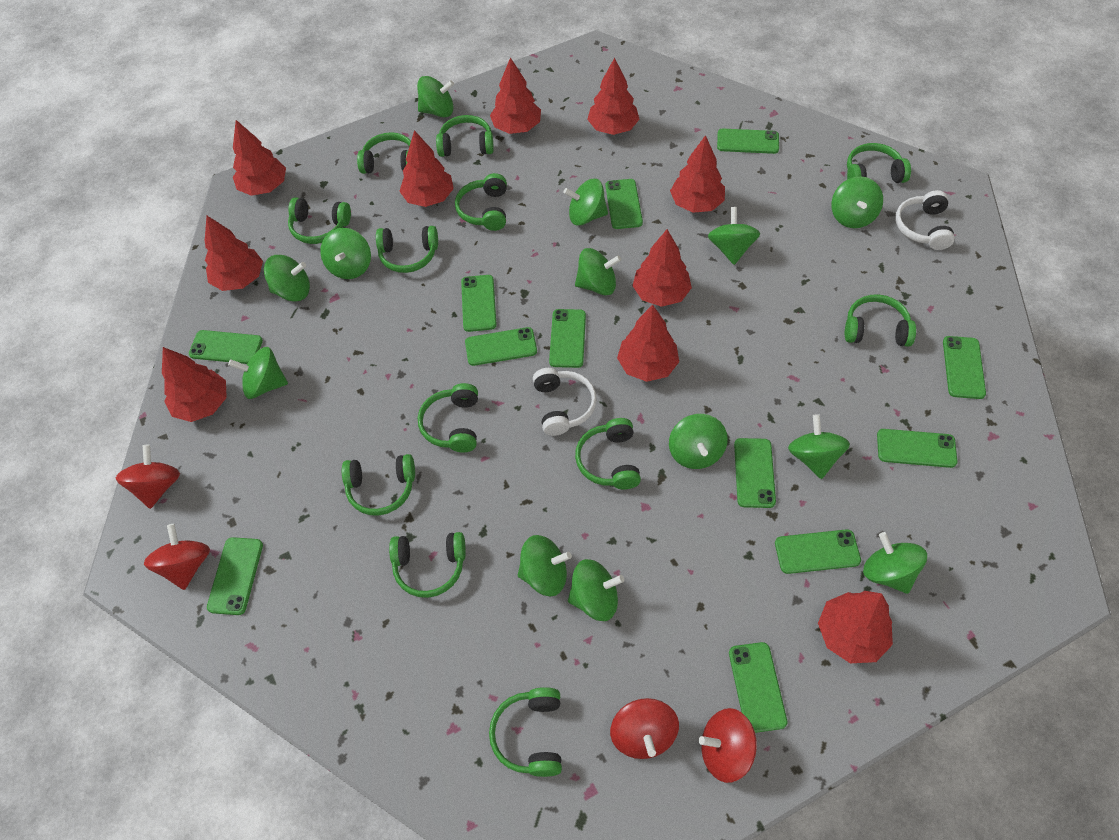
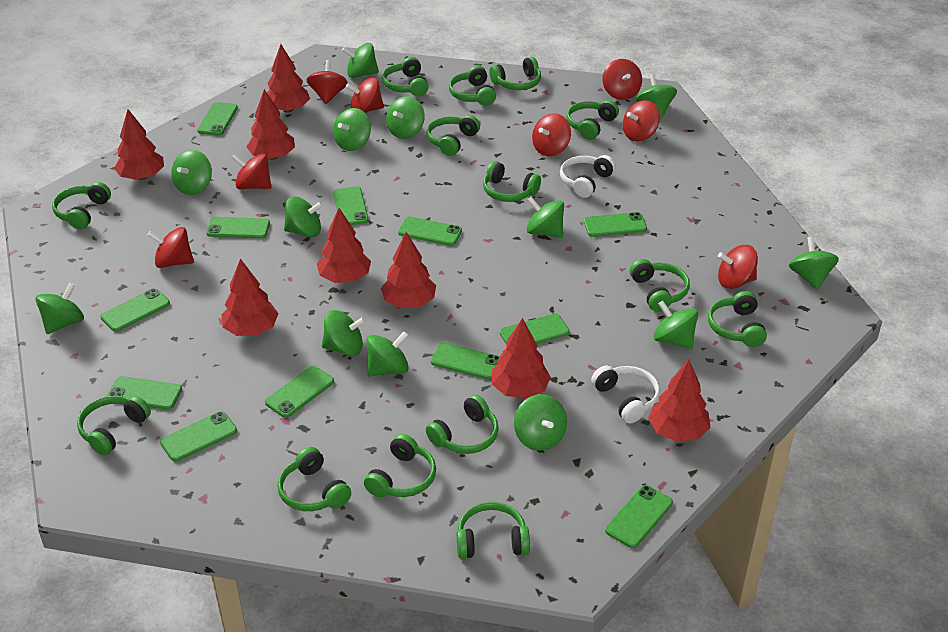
green headphones: 12 -> 14
red spinning top: 4 -> 8
red tree: 10 -> 8

